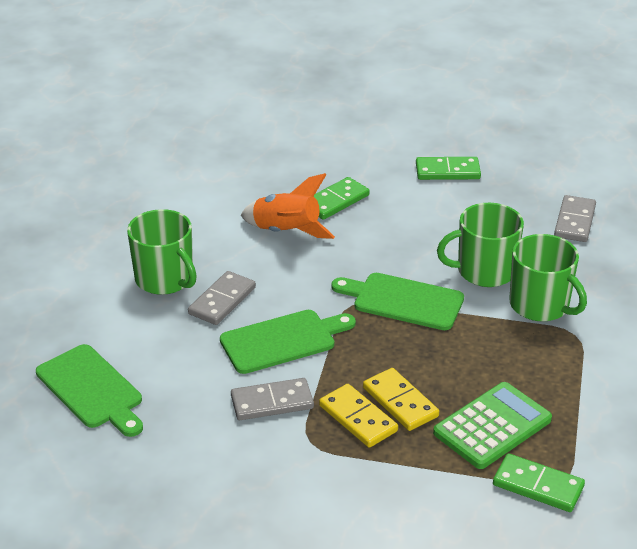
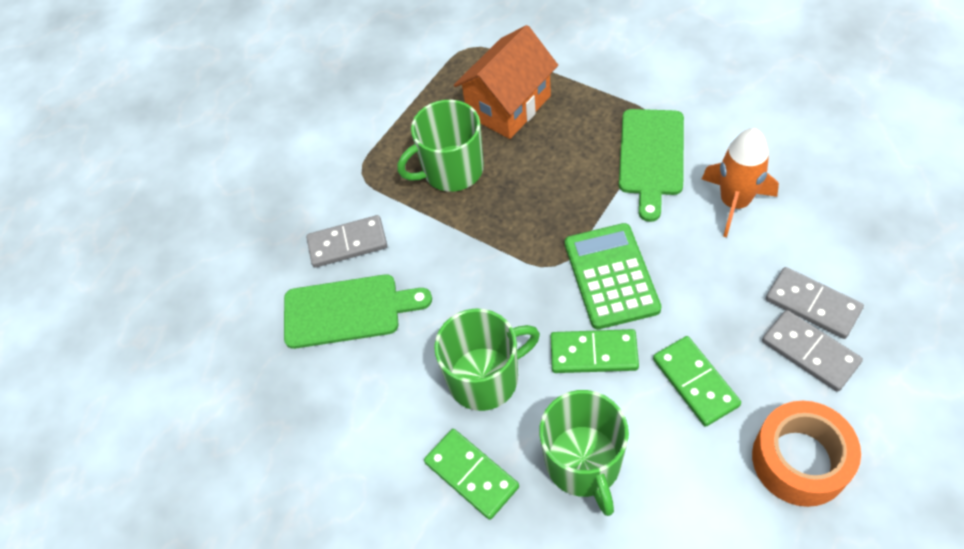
green cutting board: 3 -> 2
orange house: 0 -> 1
orange tape: 0 -> 1
yellow domino: 2 -> 0

